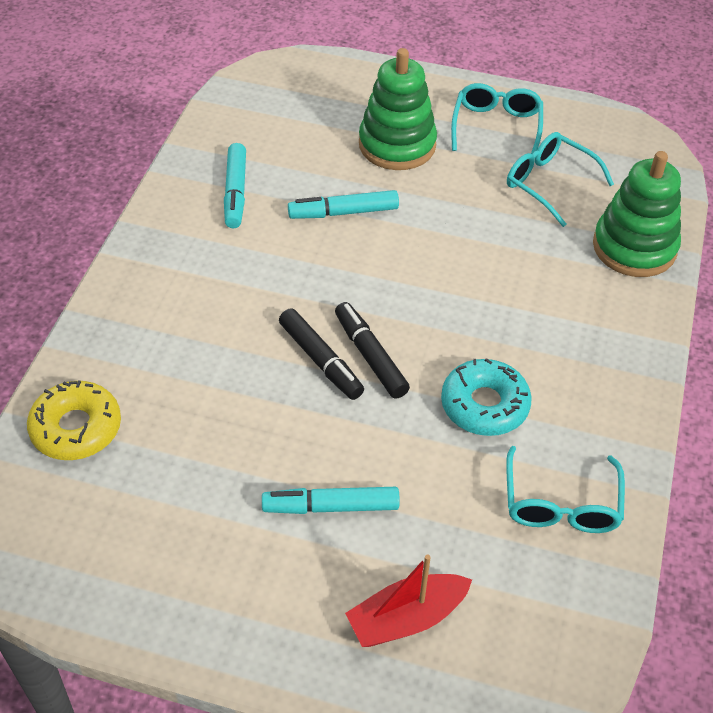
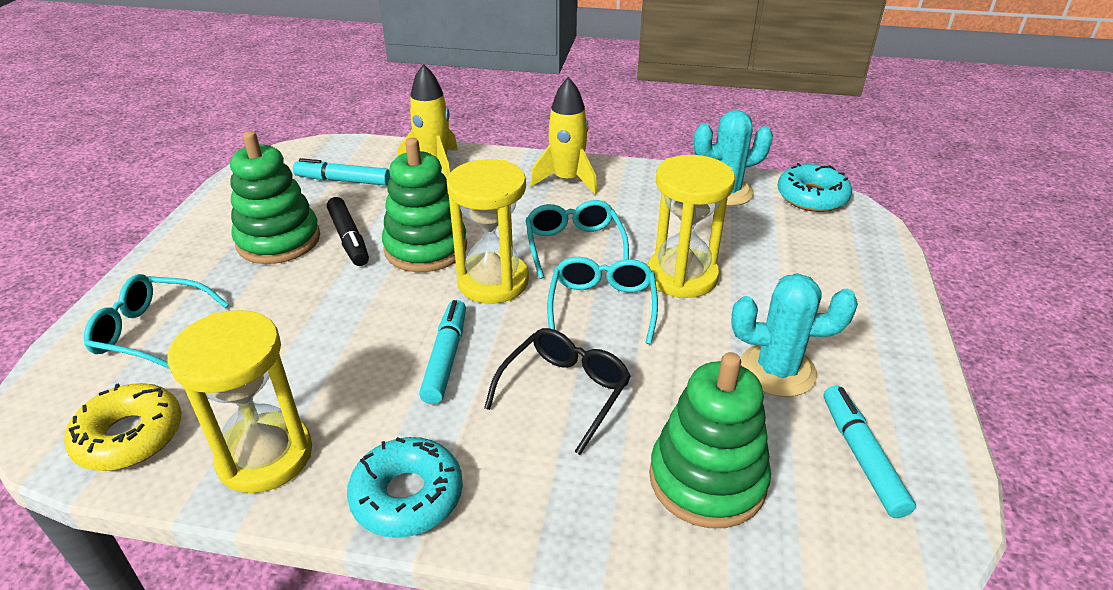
black glasses: 0 -> 1
black marker: 2 -> 1
green stacking toy: 2 -> 3
red boat: 1 -> 0
turquoise cactus: 0 -> 2
turquoise donut: 1 -> 2
yellow hourglass: 0 -> 3
yellow rocket: 0 -> 2

